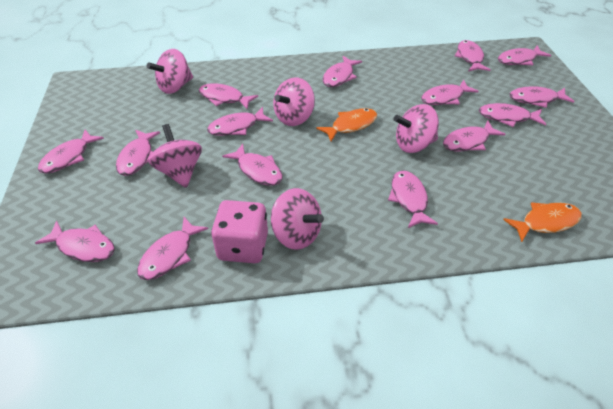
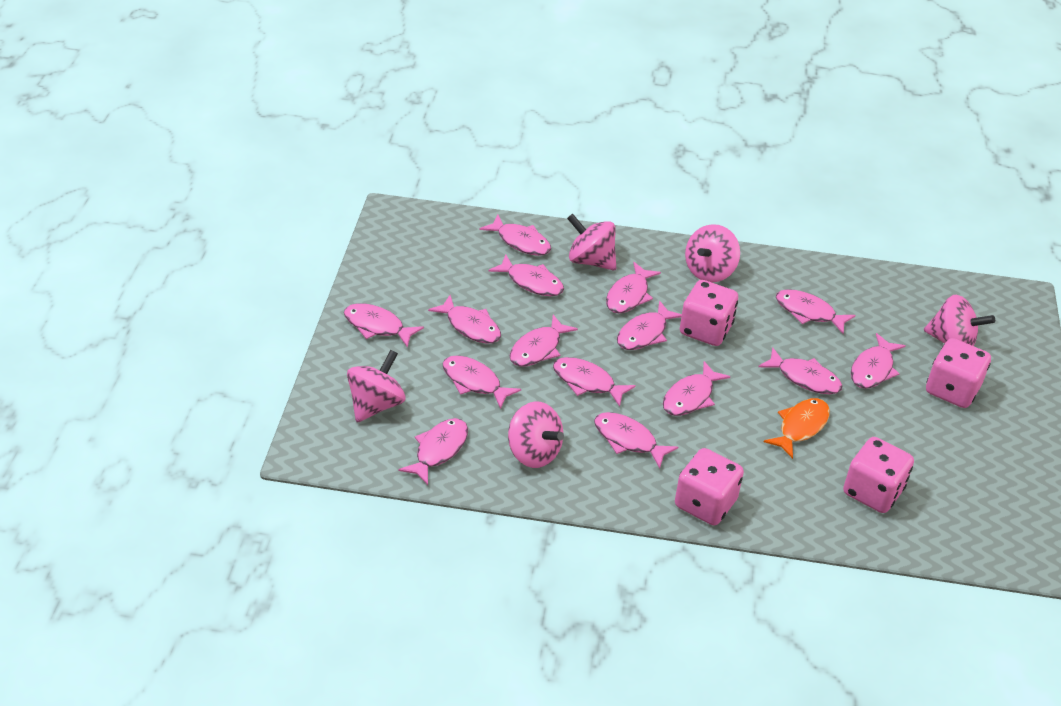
orange fish: 2 -> 1
pink dice: 1 -> 4

